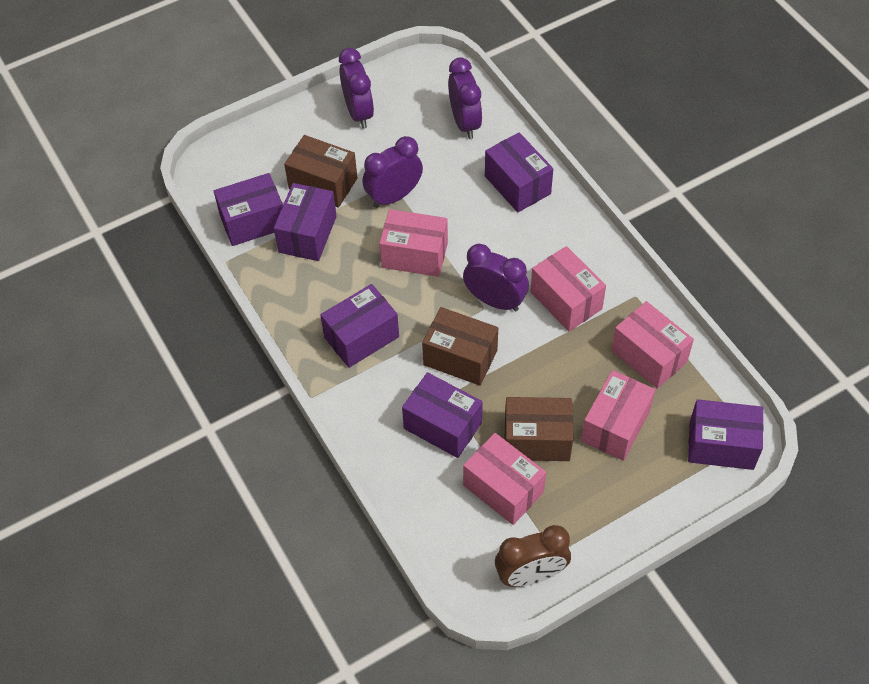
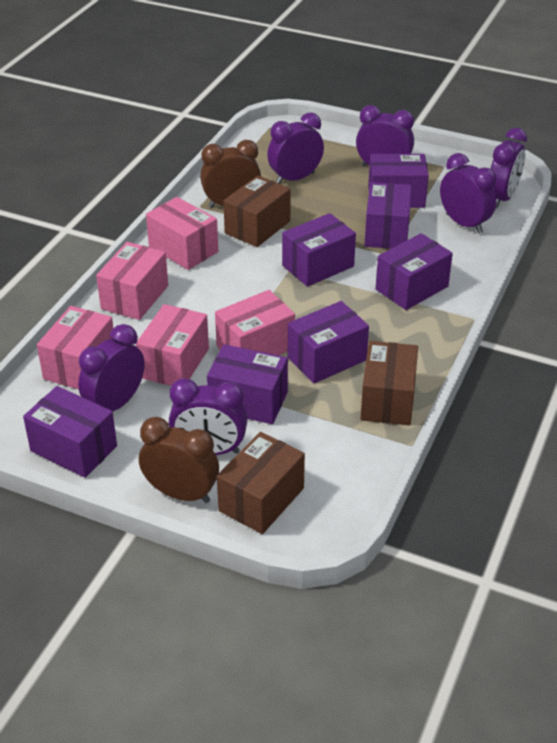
brown clock: 1 -> 2
purple box: 6 -> 7
purple clock: 4 -> 6

